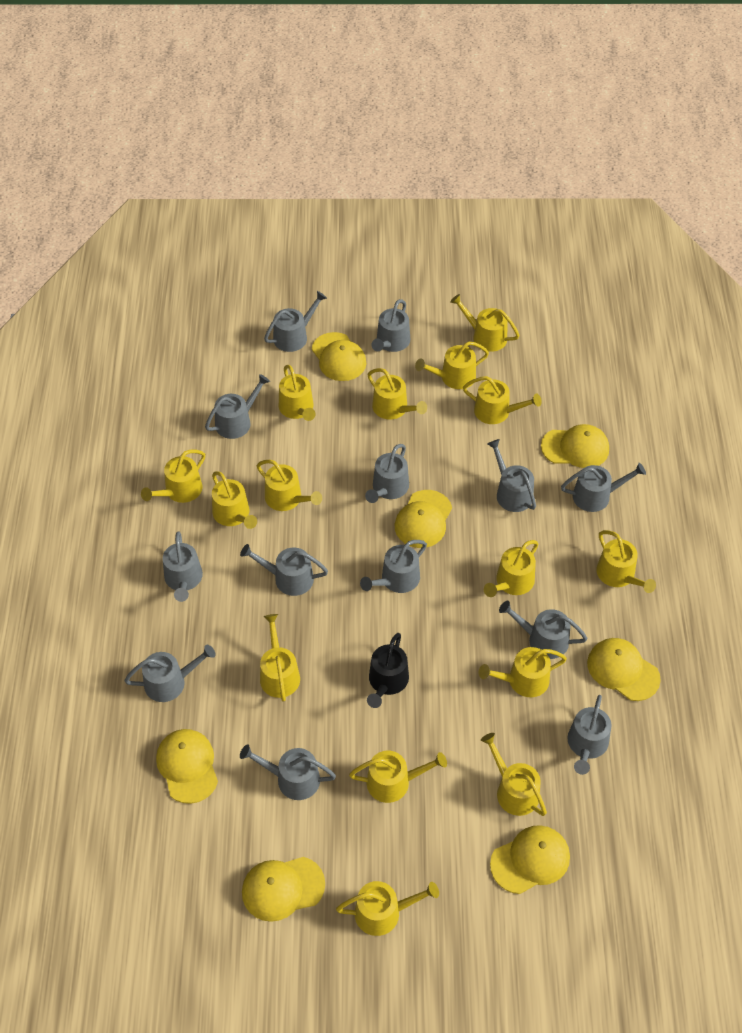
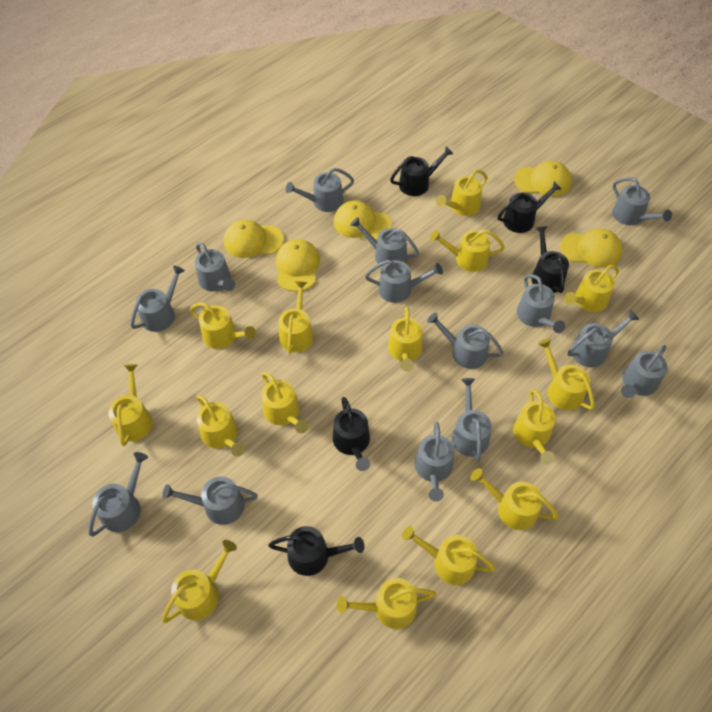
black watering can: 1 -> 5
grey watering can: 13 -> 14
yellow cap: 7 -> 5

